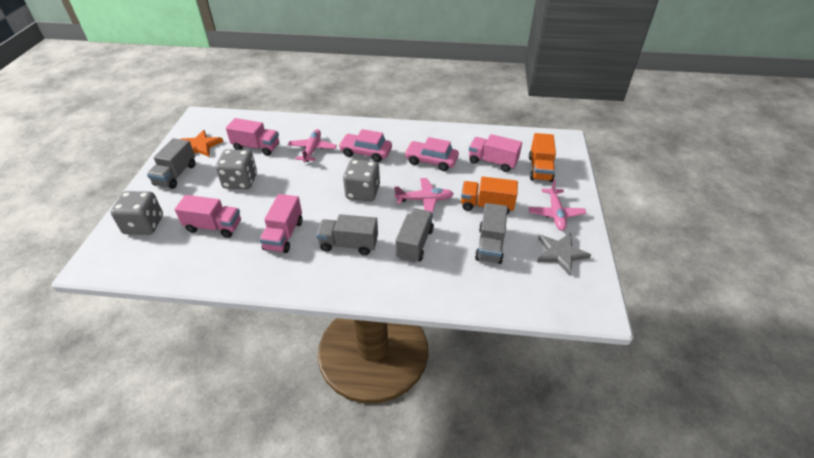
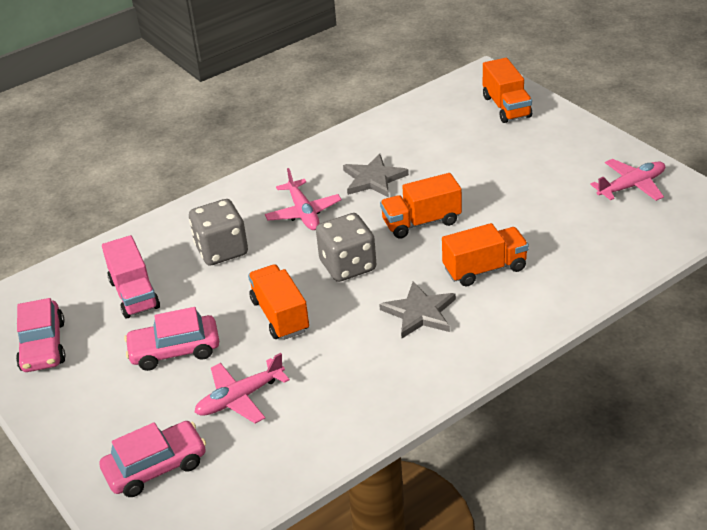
grey dice: 3 -> 2
grey star: 1 -> 2
grey truck: 4 -> 0
orange star: 1 -> 0
orange truck: 2 -> 4
pink car: 2 -> 3
pink truck: 4 -> 1

